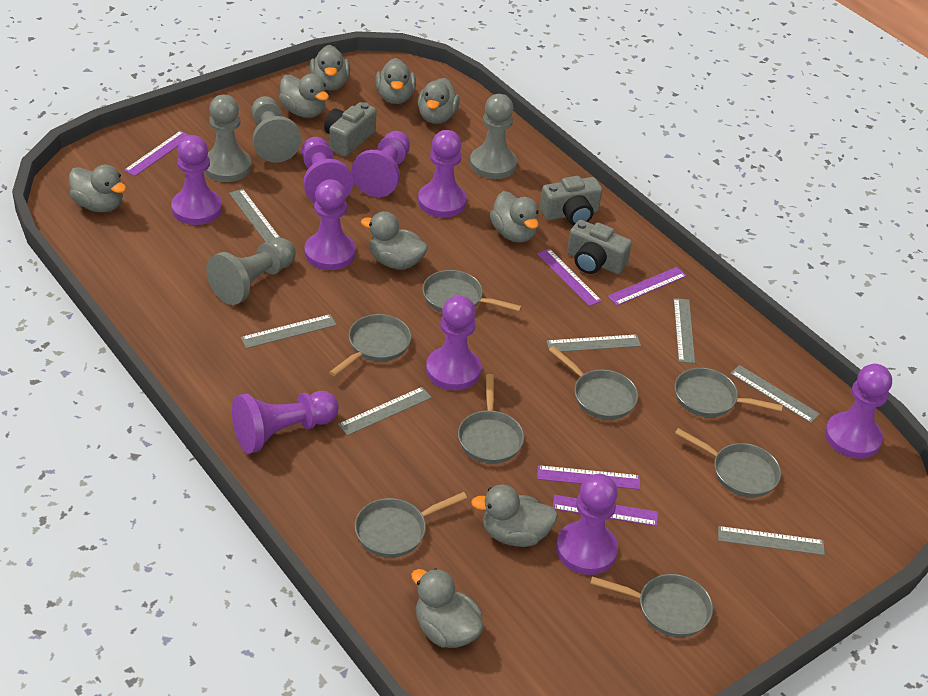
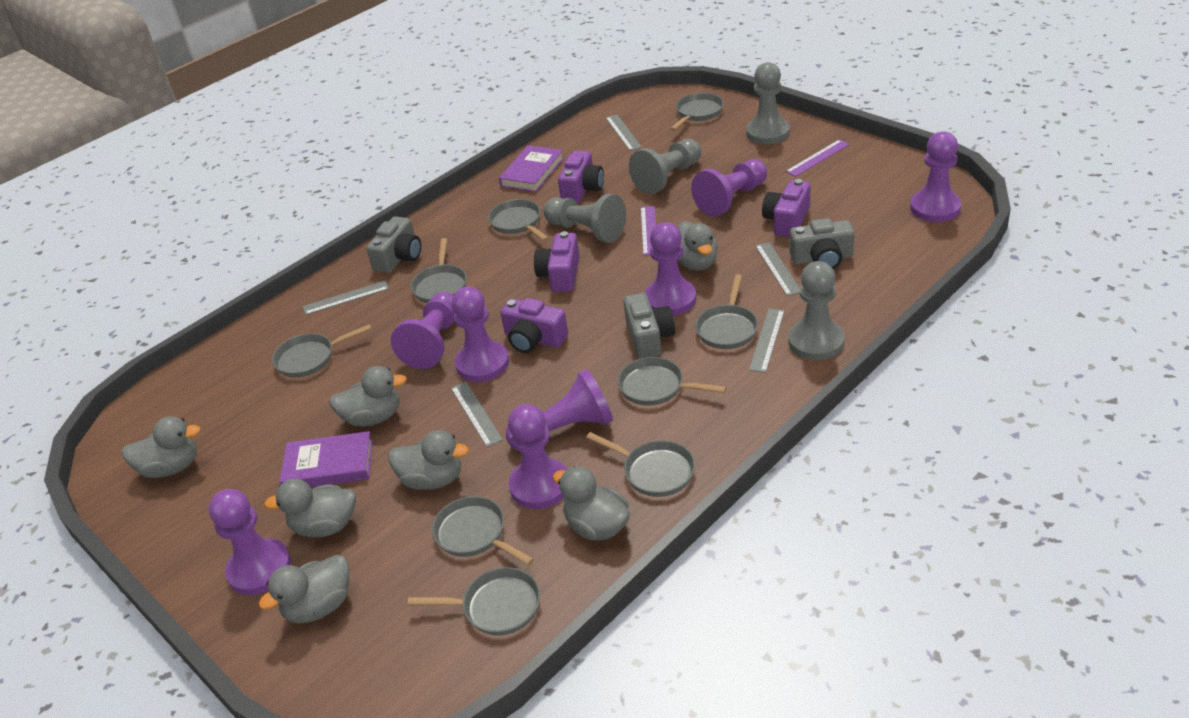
grey duck: 9 -> 7
grey pan: 8 -> 9
grey ruler: 7 -> 5
purple book: 0 -> 2
purple camera: 0 -> 4
purple pawn: 9 -> 8
purple ruler: 5 -> 2

